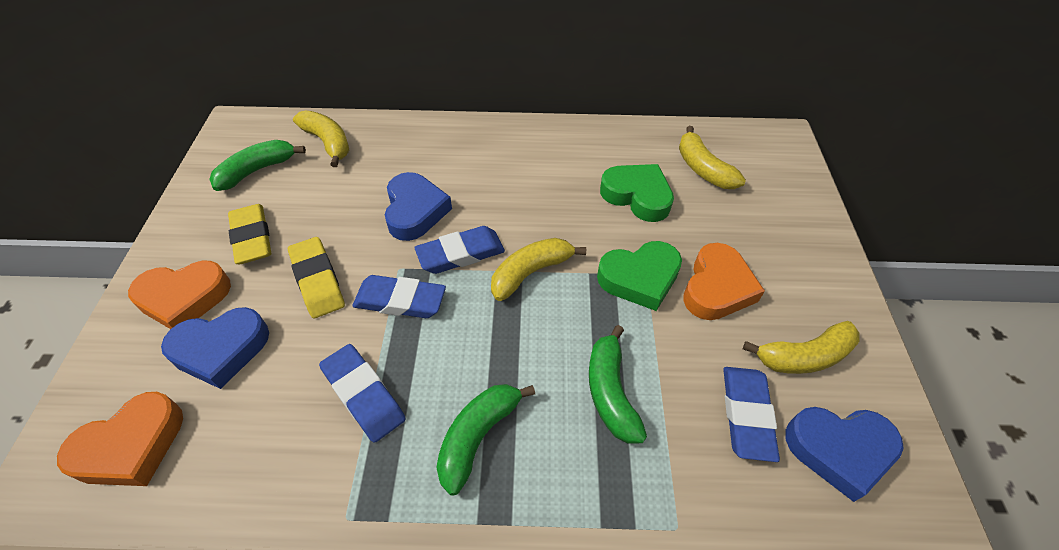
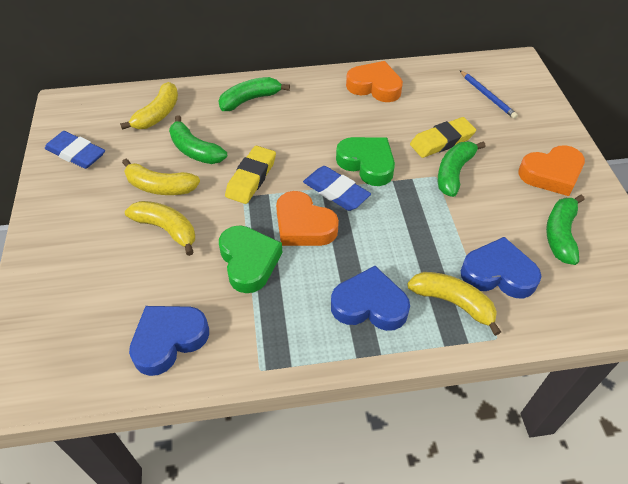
blue eraser: 4 -> 2
blue pencil: 0 -> 1
green banana: 3 -> 4

